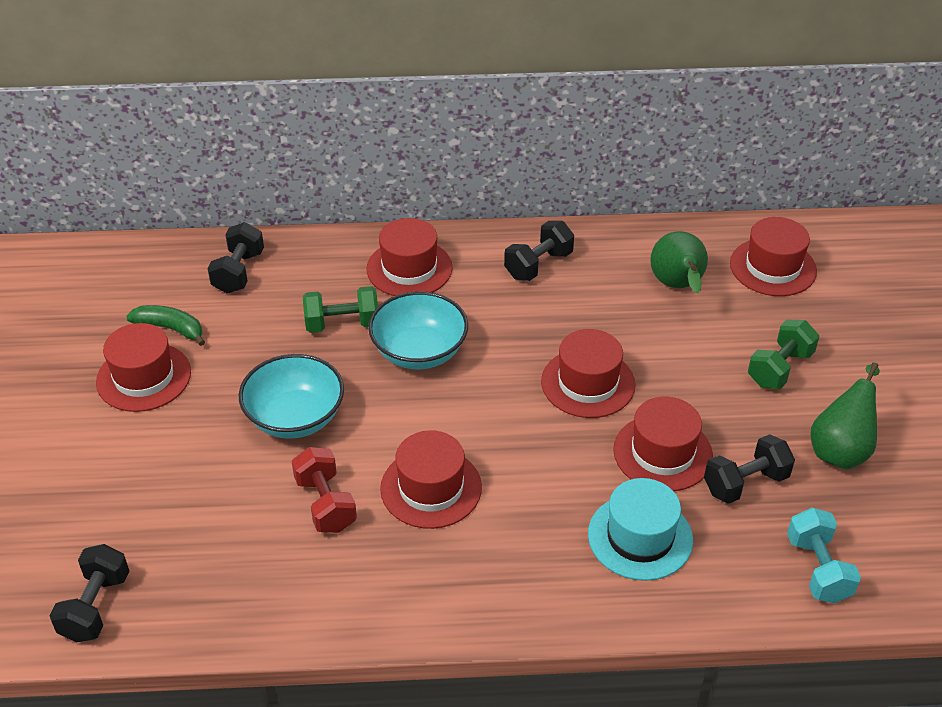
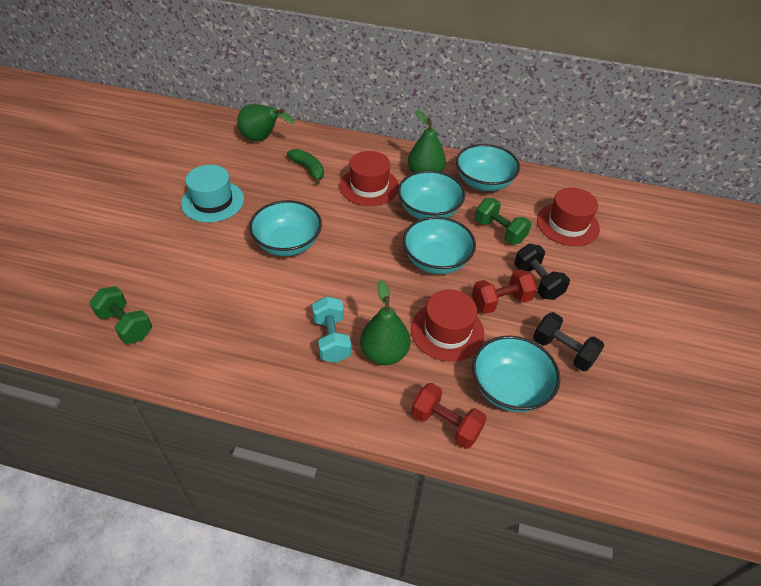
black dumbbell: 4 -> 2
green pear: 2 -> 3
red dumbbell: 1 -> 2
red hat: 6 -> 3
turquoise bowl: 2 -> 5

